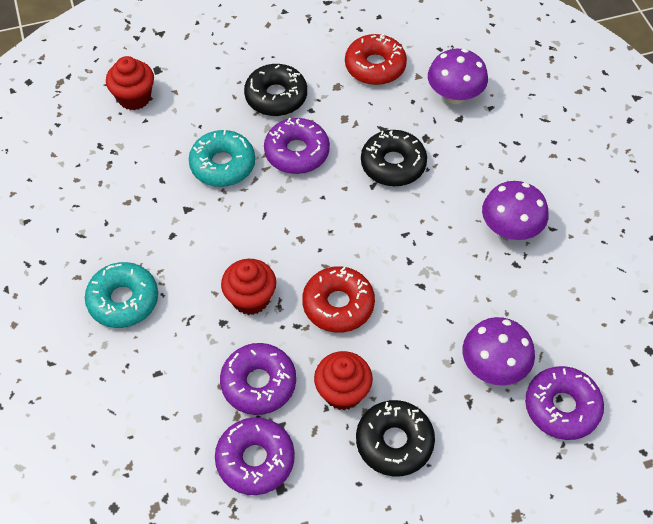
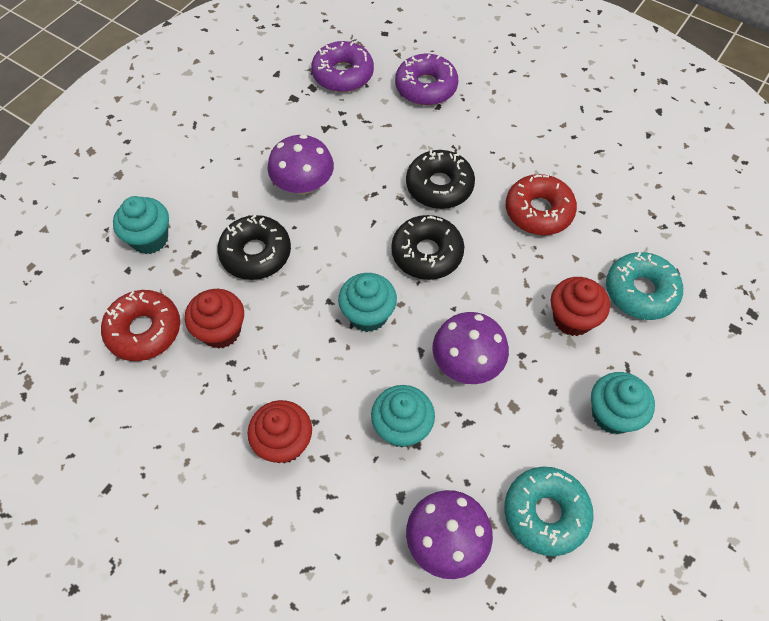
purple donut: 4 -> 2
turquoise cupcake: 0 -> 4

